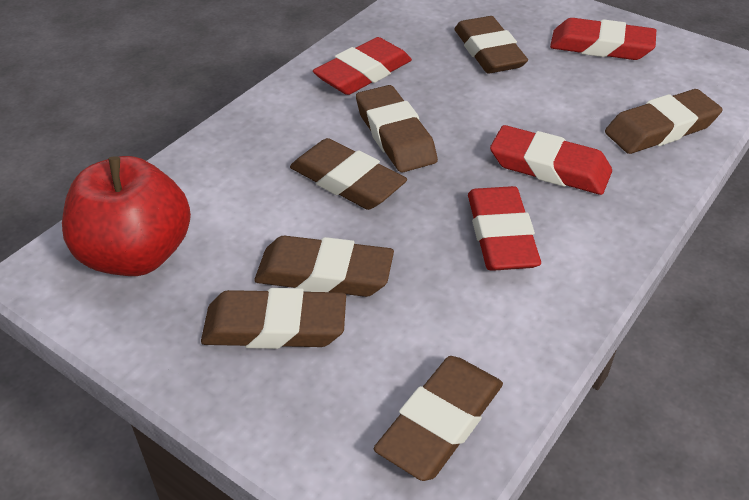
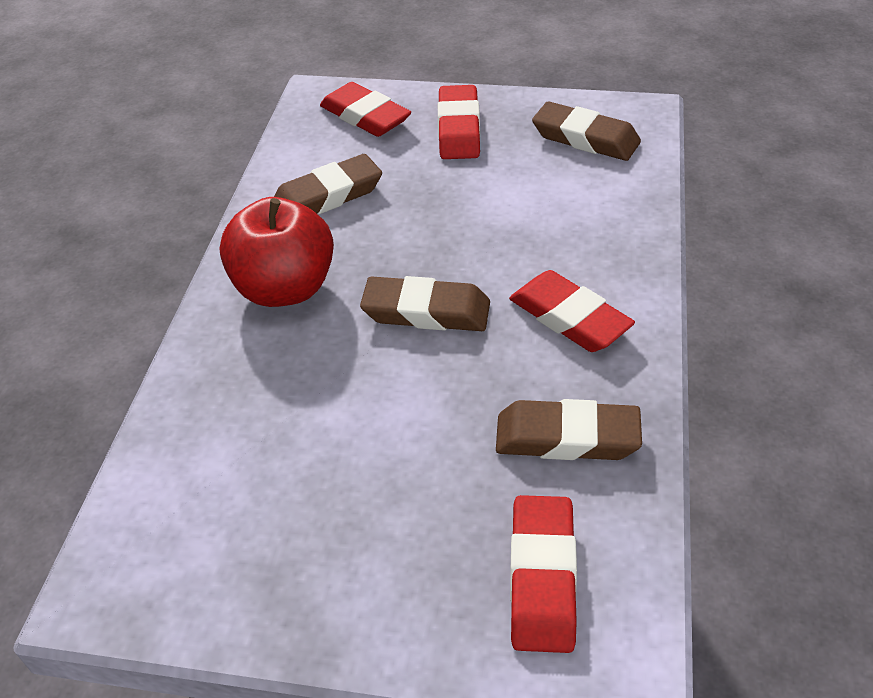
brown eraser: 7 -> 4

